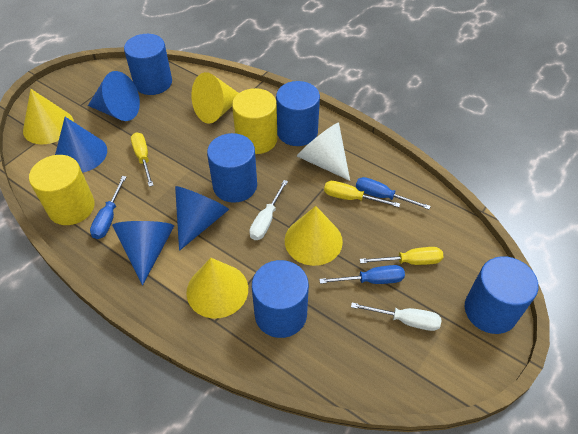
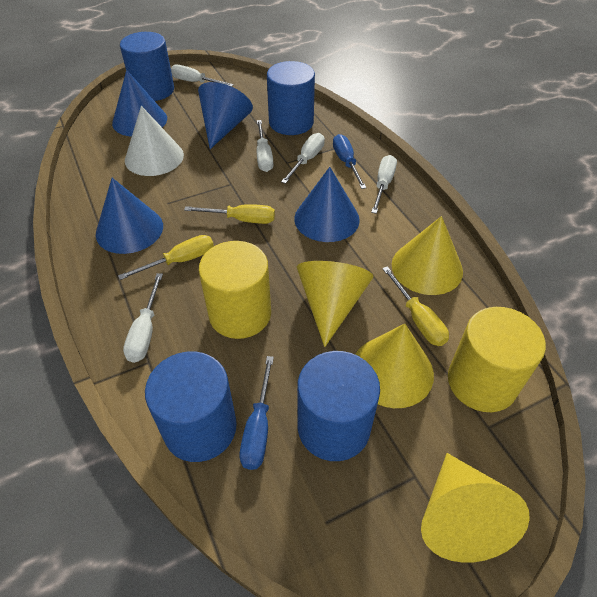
blue cylinder: 5 -> 4
blue screwdriver: 3 -> 2
white screwdriver: 2 -> 5

